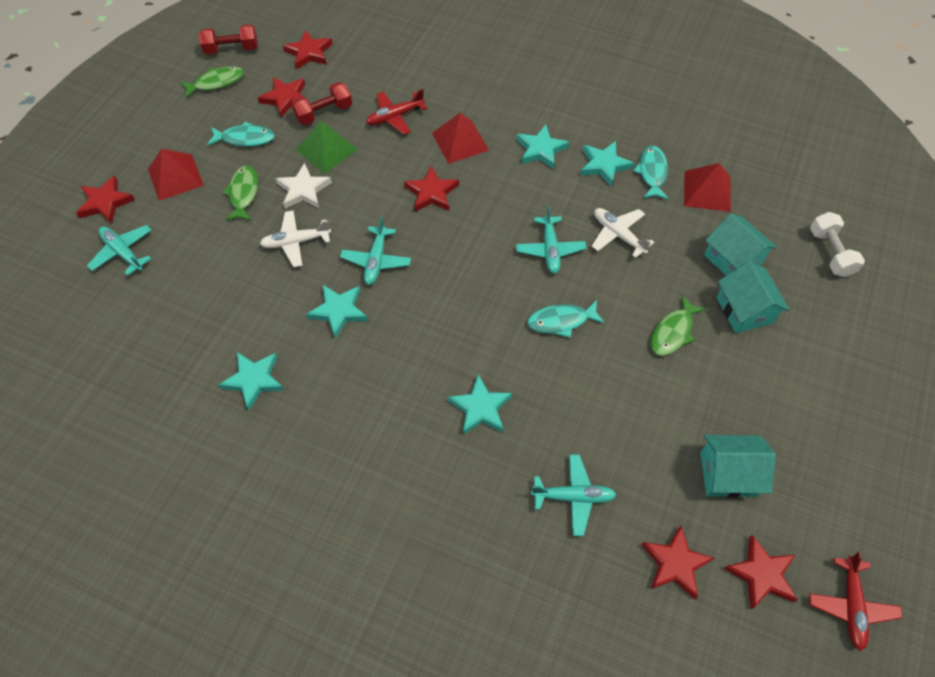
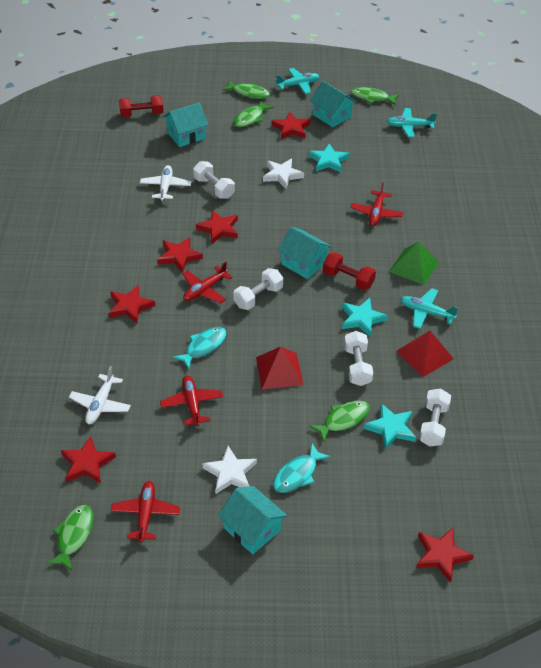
green fish: 3 -> 5
red plane: 2 -> 4
red pyramid: 3 -> 2
turquoise fish: 3 -> 2
turquoise house: 3 -> 4
turquoise plane: 4 -> 3
turquoise star: 5 -> 3
white dumbbell: 1 -> 4
white star: 1 -> 2

